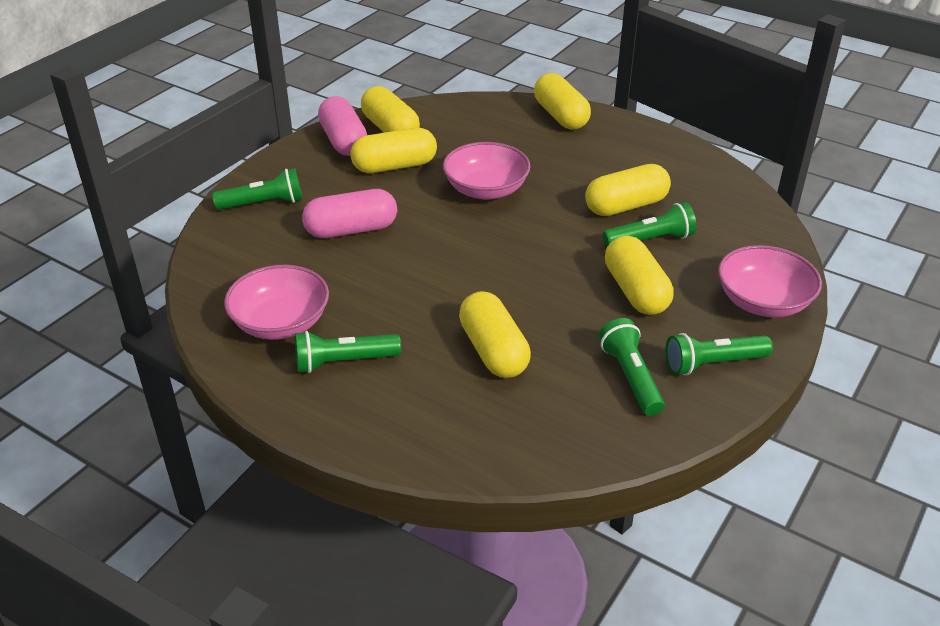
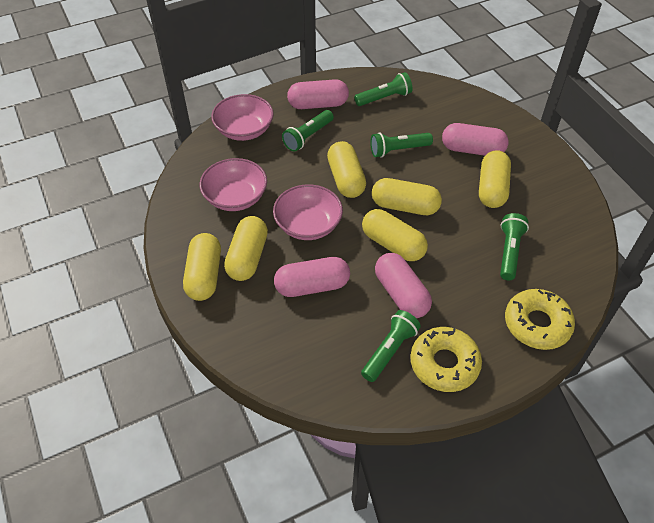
pink capsule: 2 -> 4
yellow donut: 0 -> 2

